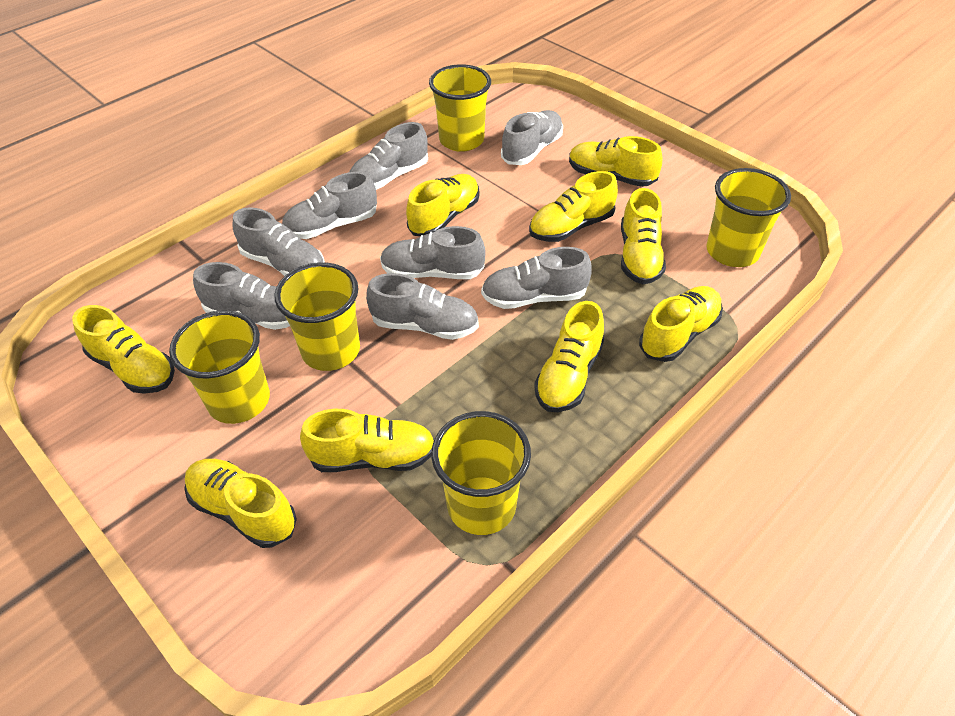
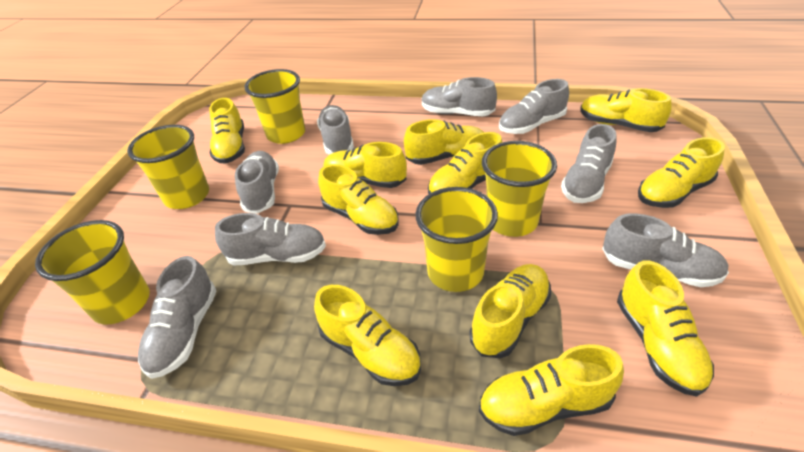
yellow shoe: 9 -> 11

